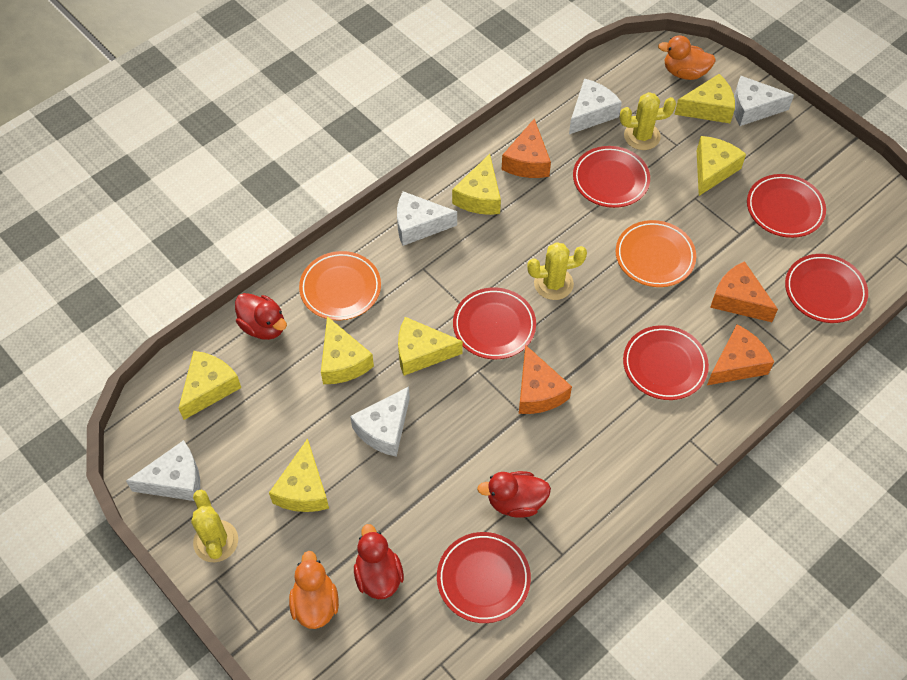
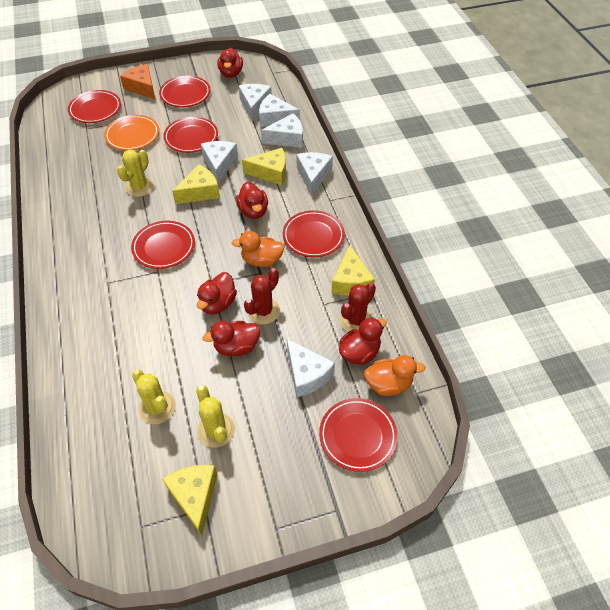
orange cheese: 4 -> 1
orange plate: 2 -> 1
red cactus: 0 -> 2
red duck: 3 -> 5
white cheese: 5 -> 6
yellow cheese: 7 -> 4

